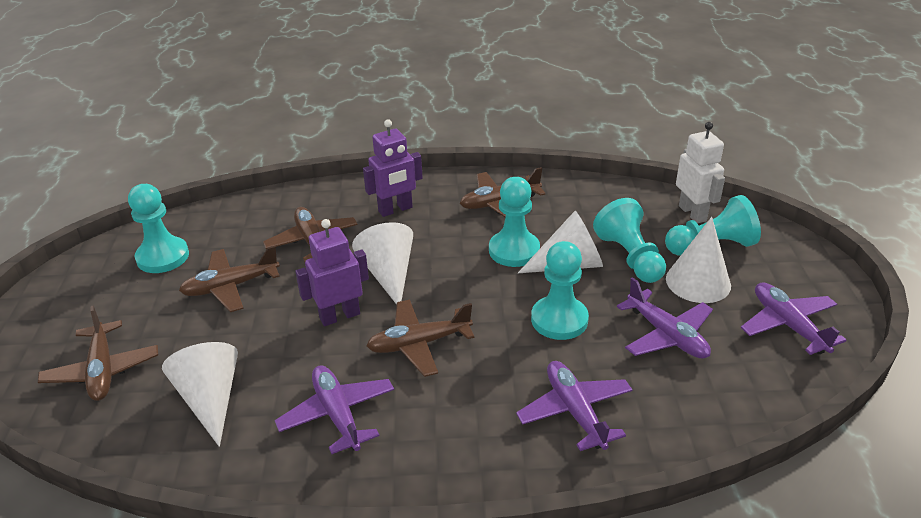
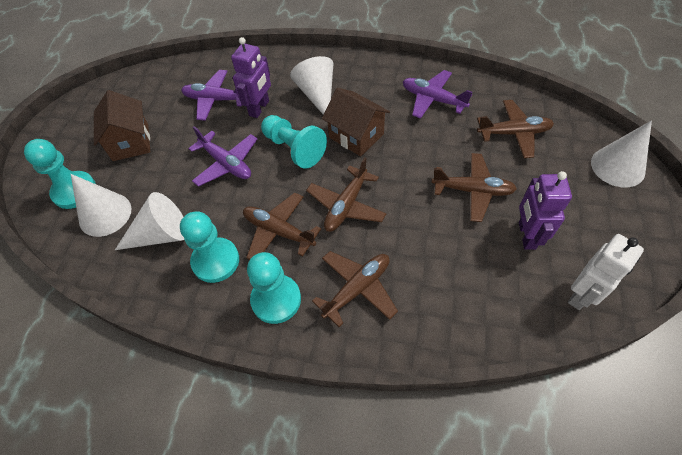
brown house: 0 -> 2
purple plane: 4 -> 3
turquoise pawn: 5 -> 4

